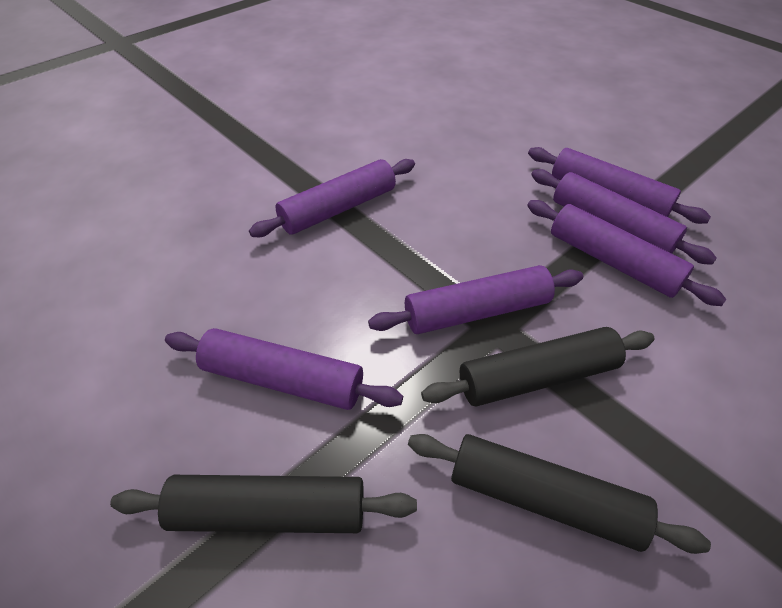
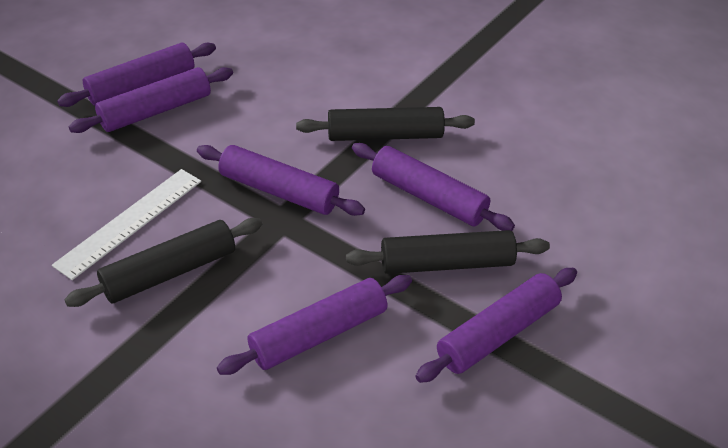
white ruler: 0 -> 1

